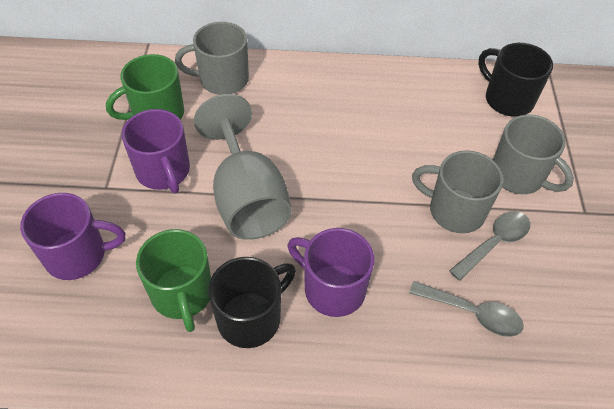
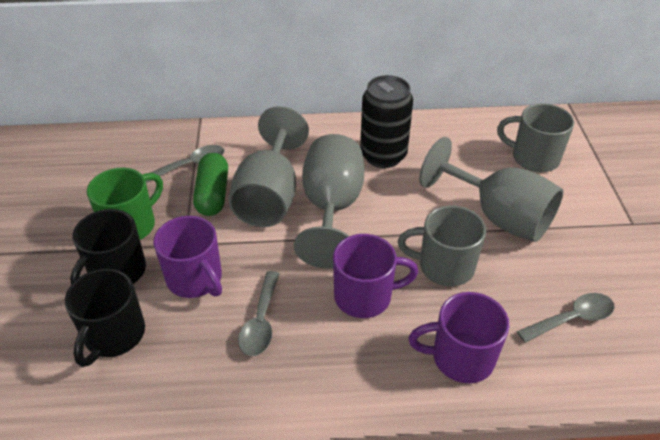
black can: 0 -> 1
green capsule: 0 -> 1
green mug: 2 -> 1
grey goblet: 1 -> 3
grey mug: 3 -> 2
grey spoon: 2 -> 3

